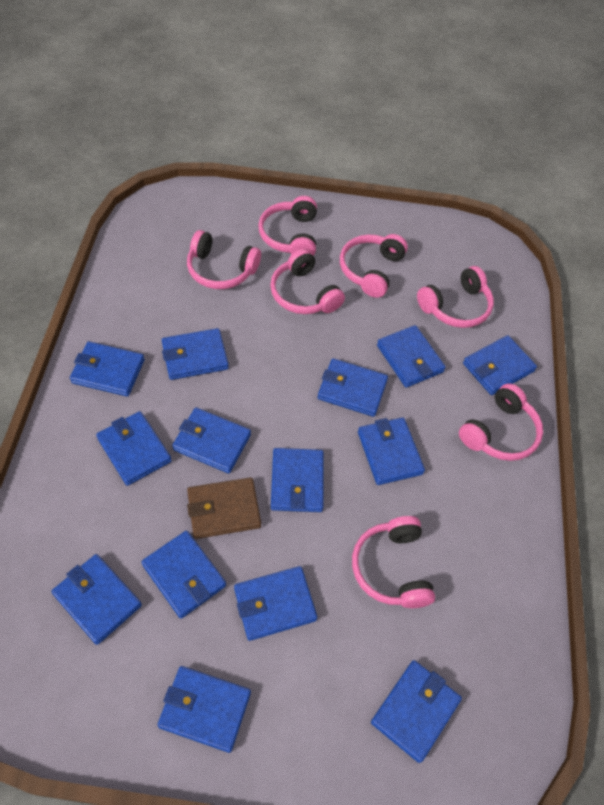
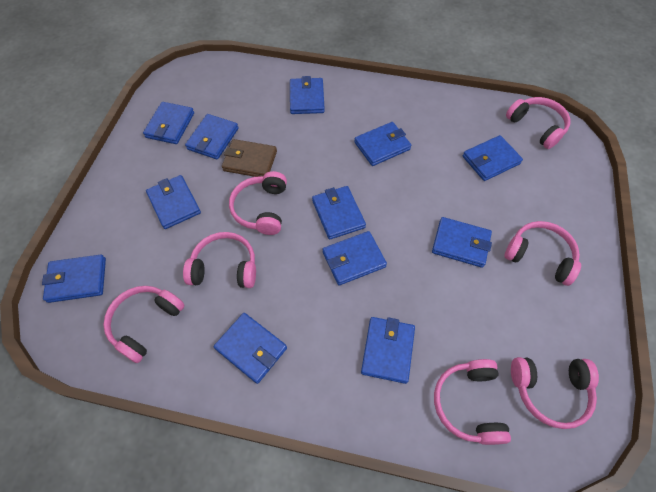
blue wallet: 14 -> 12

